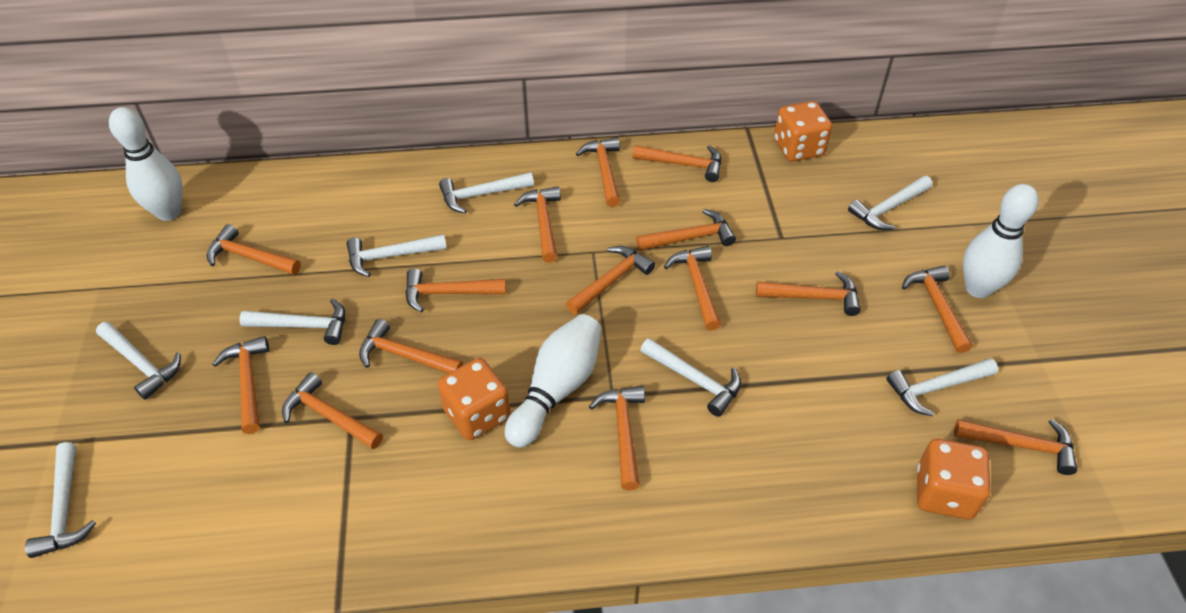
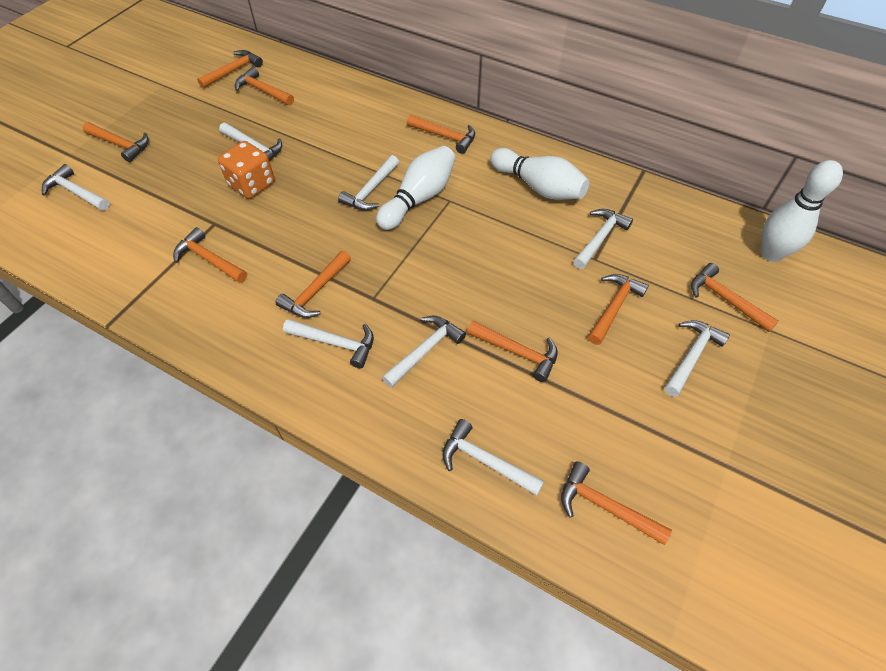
orange dice: 3 -> 1
orange hammer: 15 -> 10

